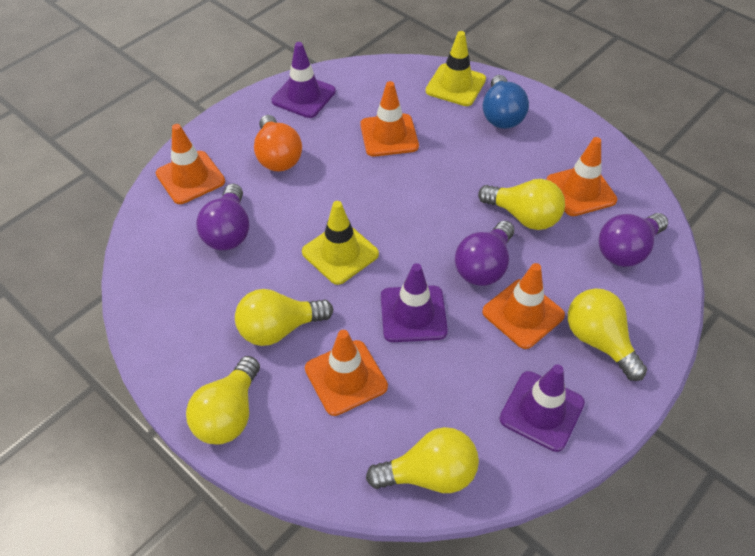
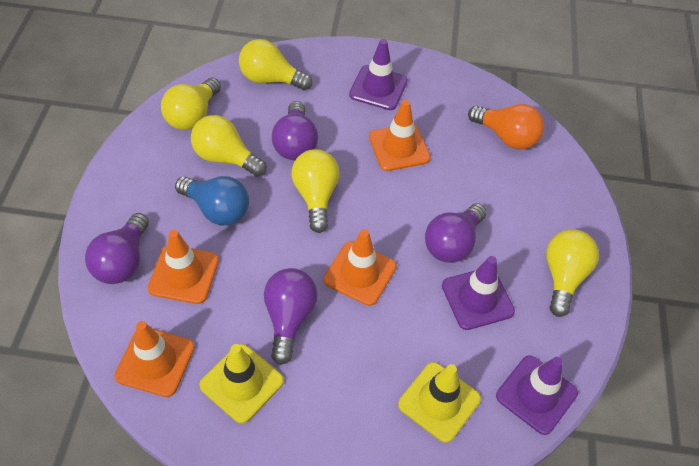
orange traffic cone: 5 -> 4
purple light bulb: 3 -> 4

